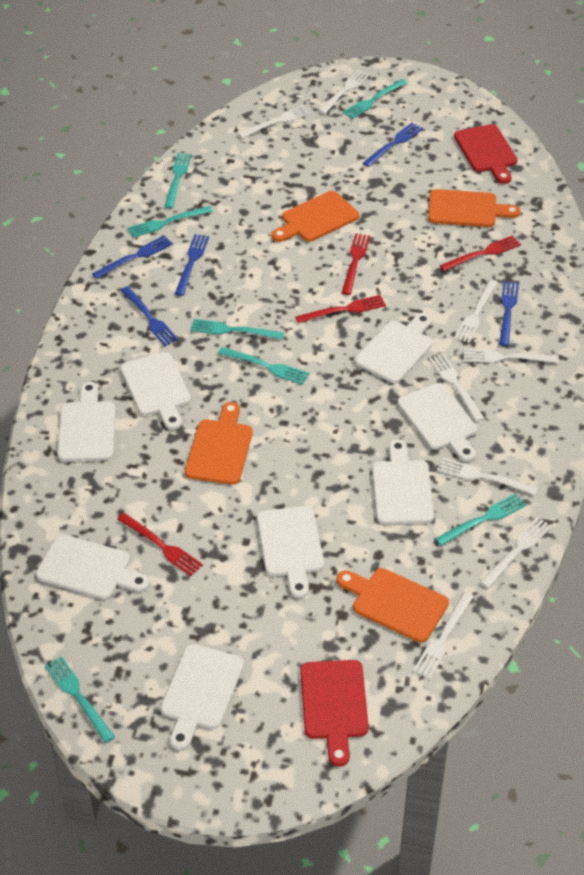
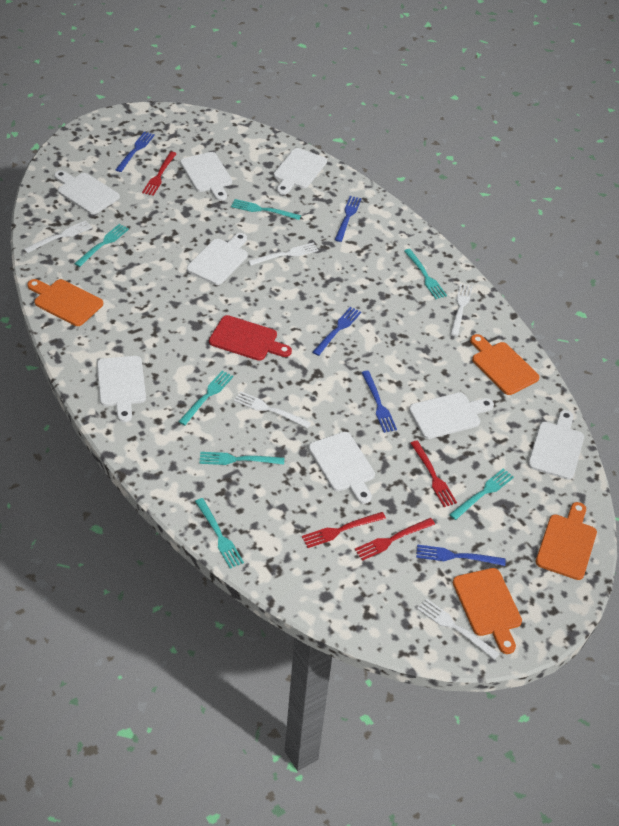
red cutting board: 2 -> 1
white fork: 8 -> 5

